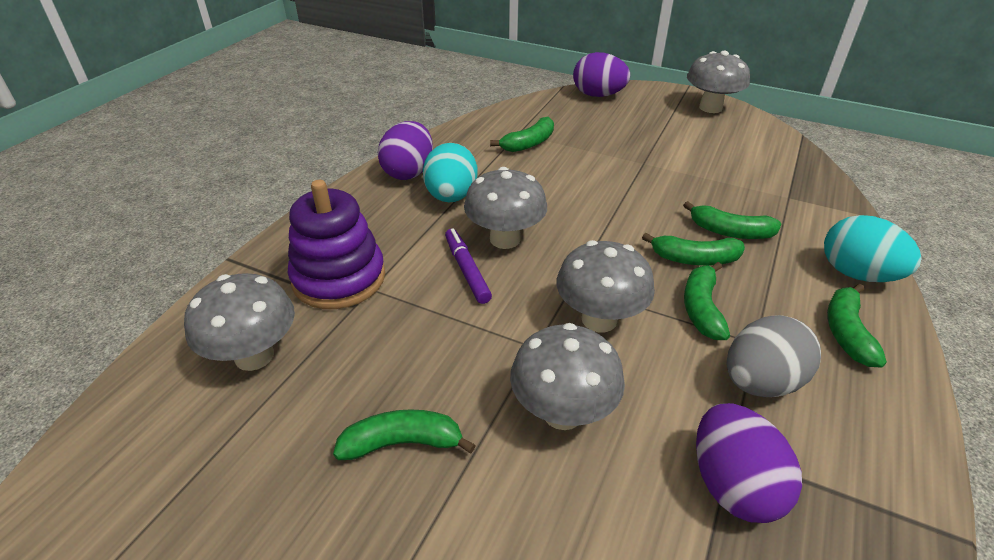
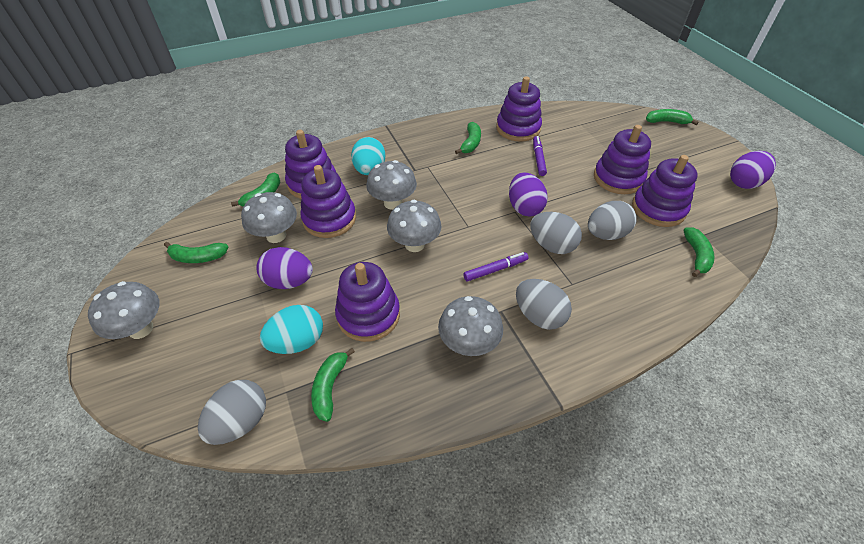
grey egg: 1 -> 4
purple marker: 1 -> 2
purple stacking toy: 1 -> 6

